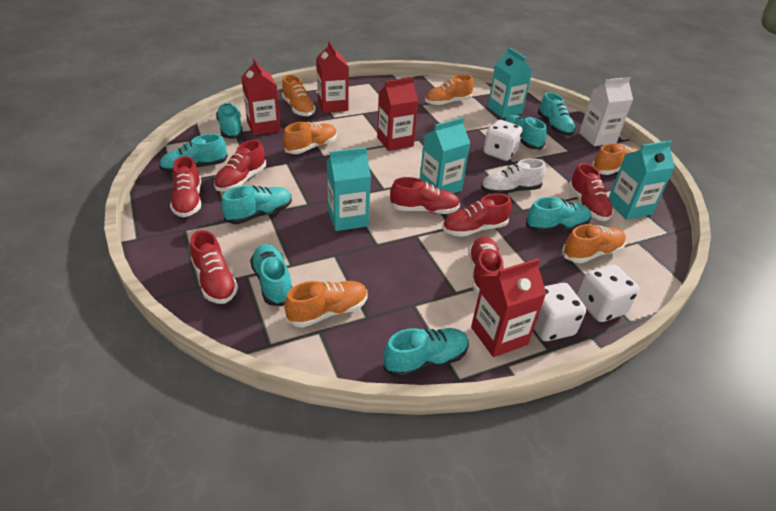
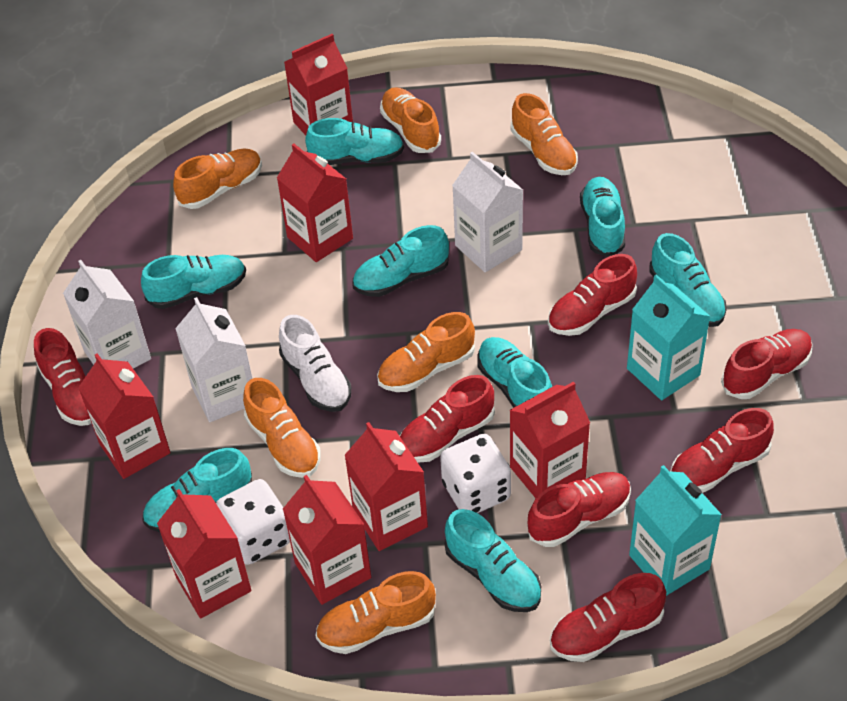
red carton: 4 -> 7
turquoise carton: 4 -> 2
white carton: 1 -> 3
white dice: 3 -> 2

